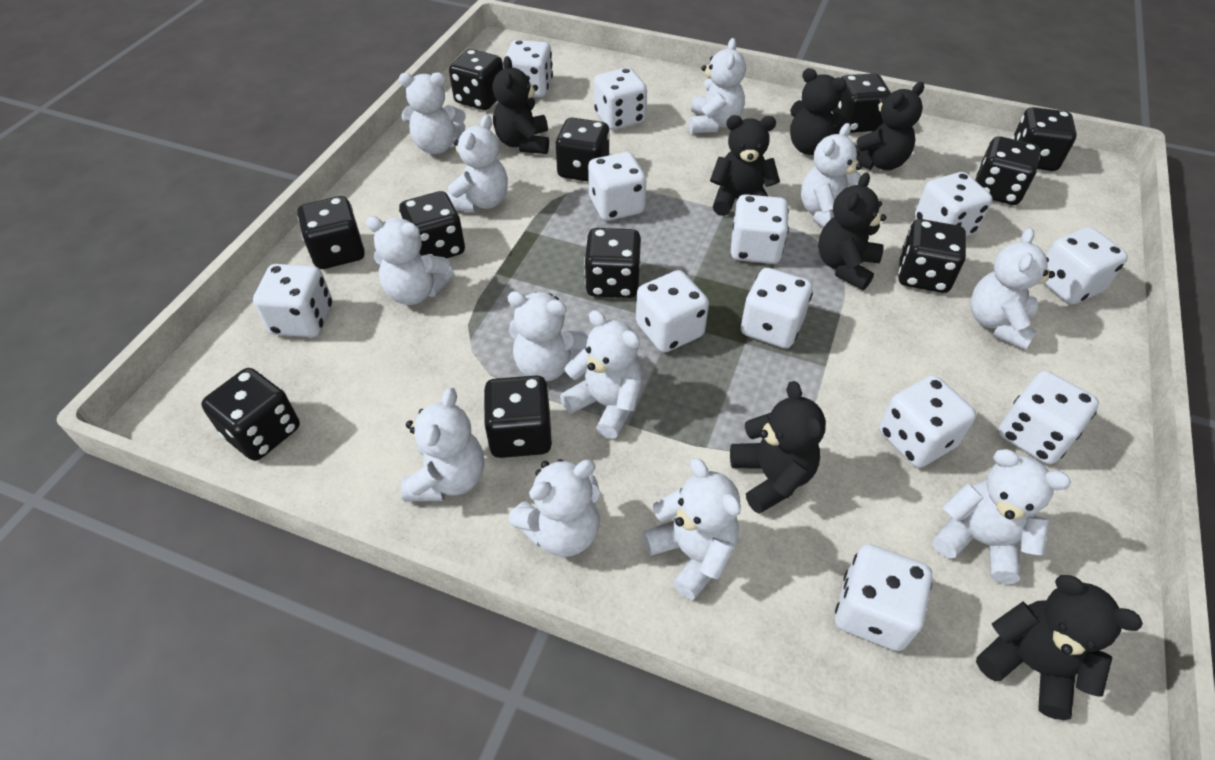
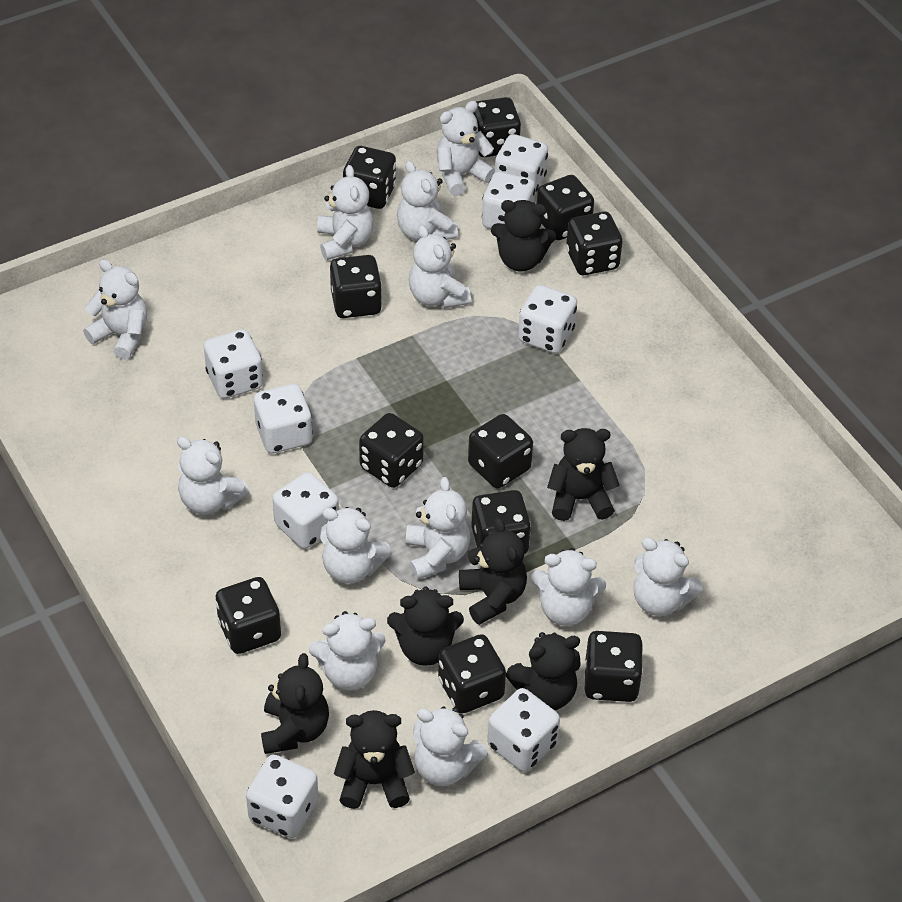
white dice: 12 -> 8

